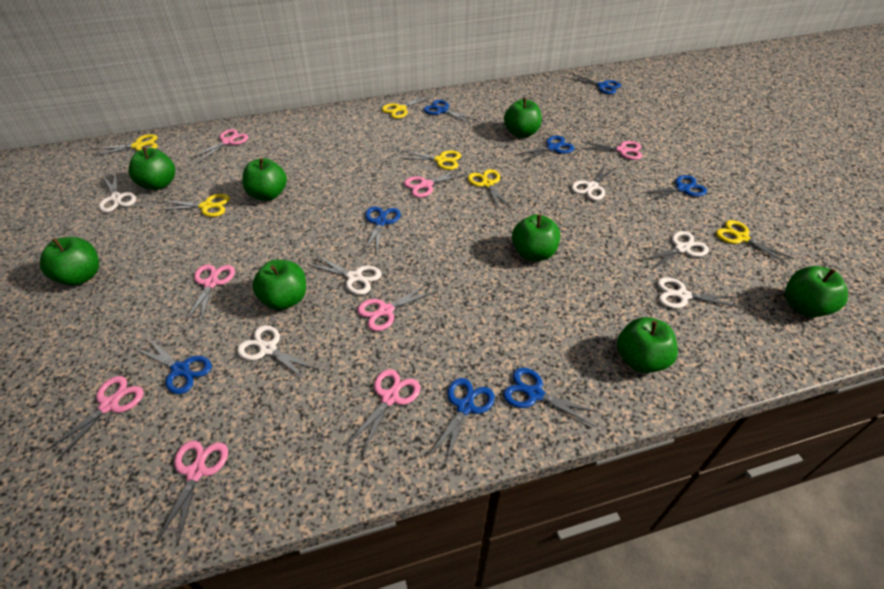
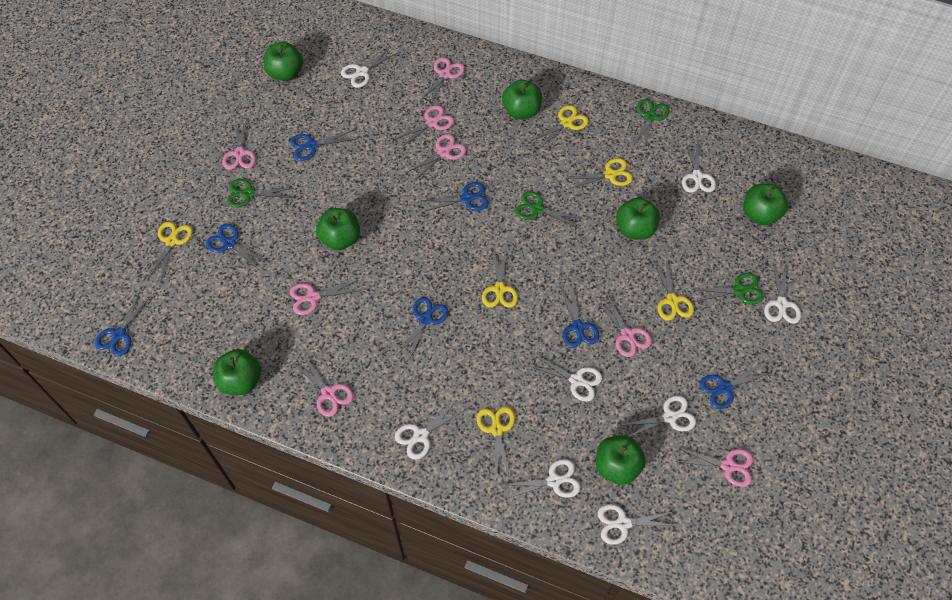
blue scissors: 8 -> 7
green apple: 8 -> 7
green scissors: 0 -> 4
white scissors: 6 -> 8

